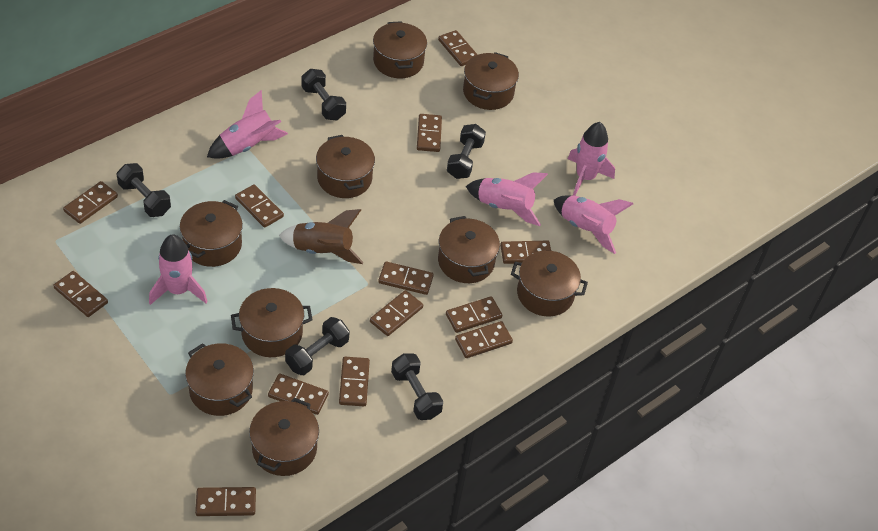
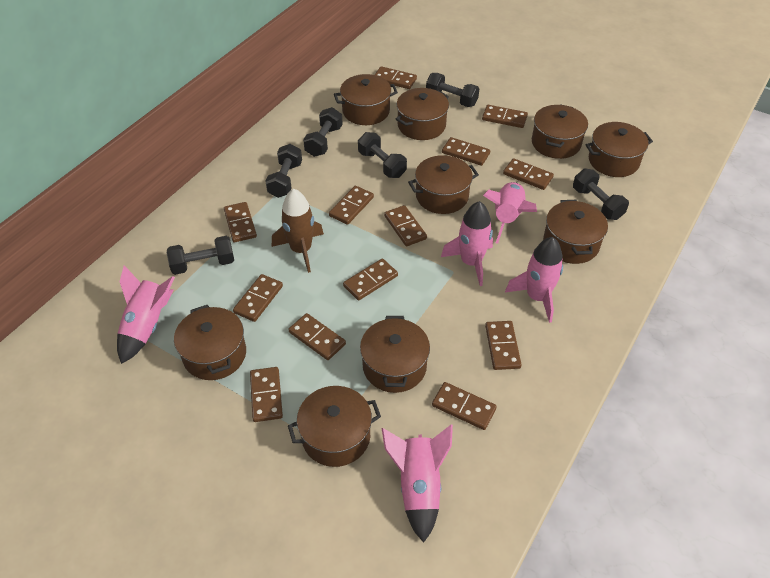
black dumbbell: 5 -> 6

